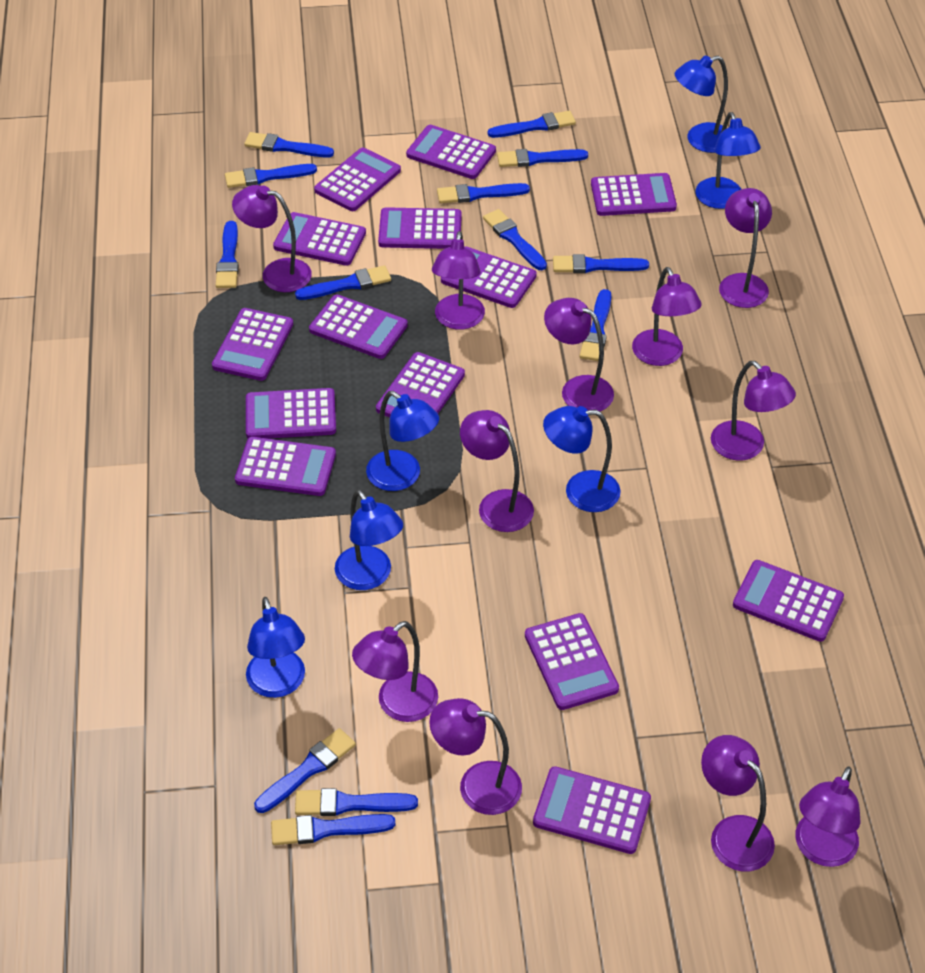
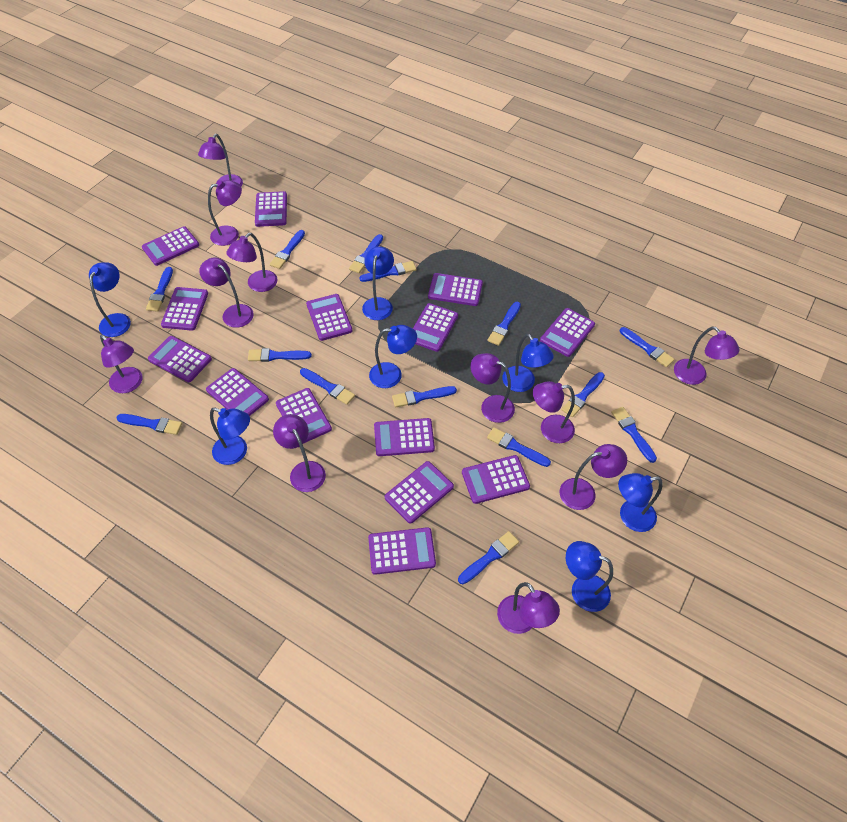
blue brush: 13 -> 14
blue lamp: 6 -> 7

